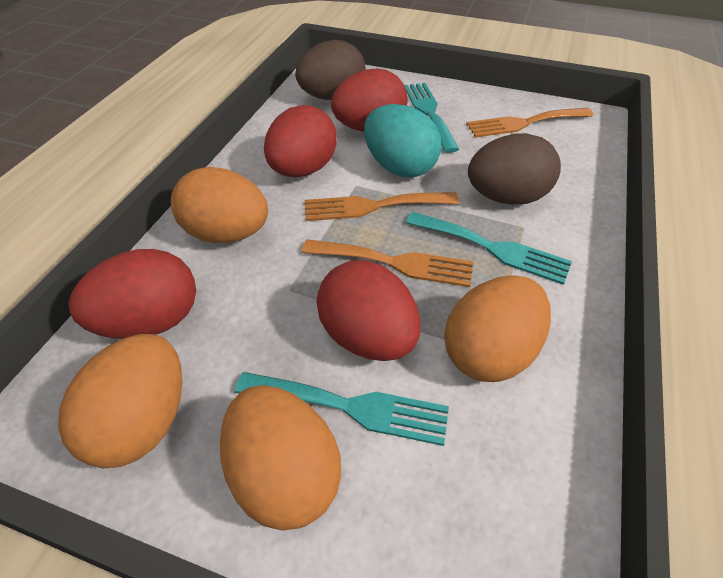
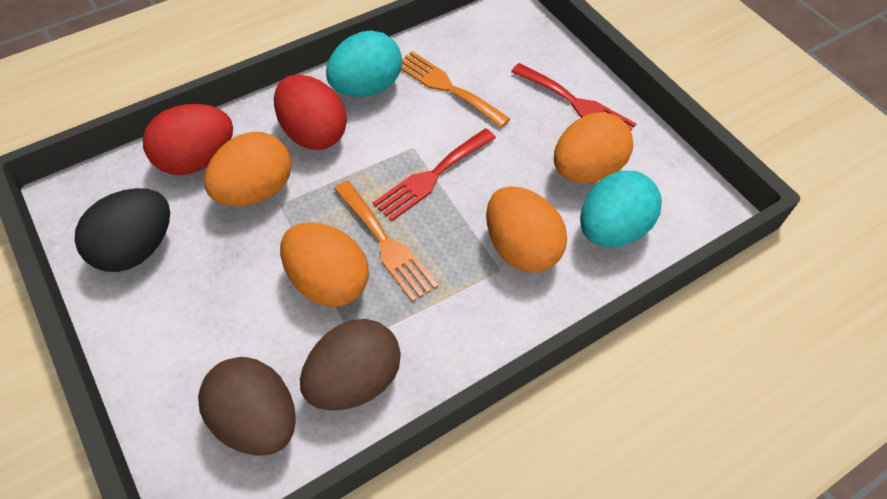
black egg: 0 -> 1
orange fork: 3 -> 2
red egg: 4 -> 2
red fork: 0 -> 2
turquoise egg: 1 -> 2
turquoise fork: 3 -> 0

